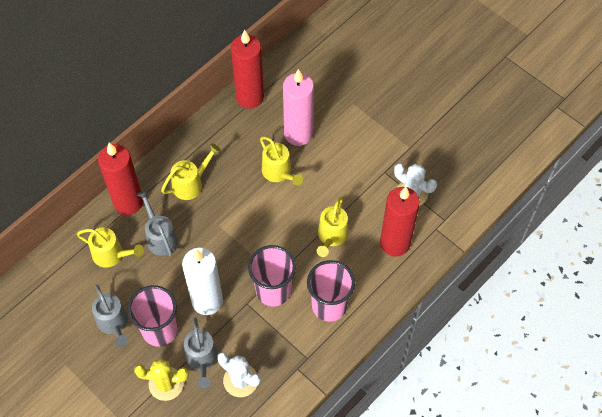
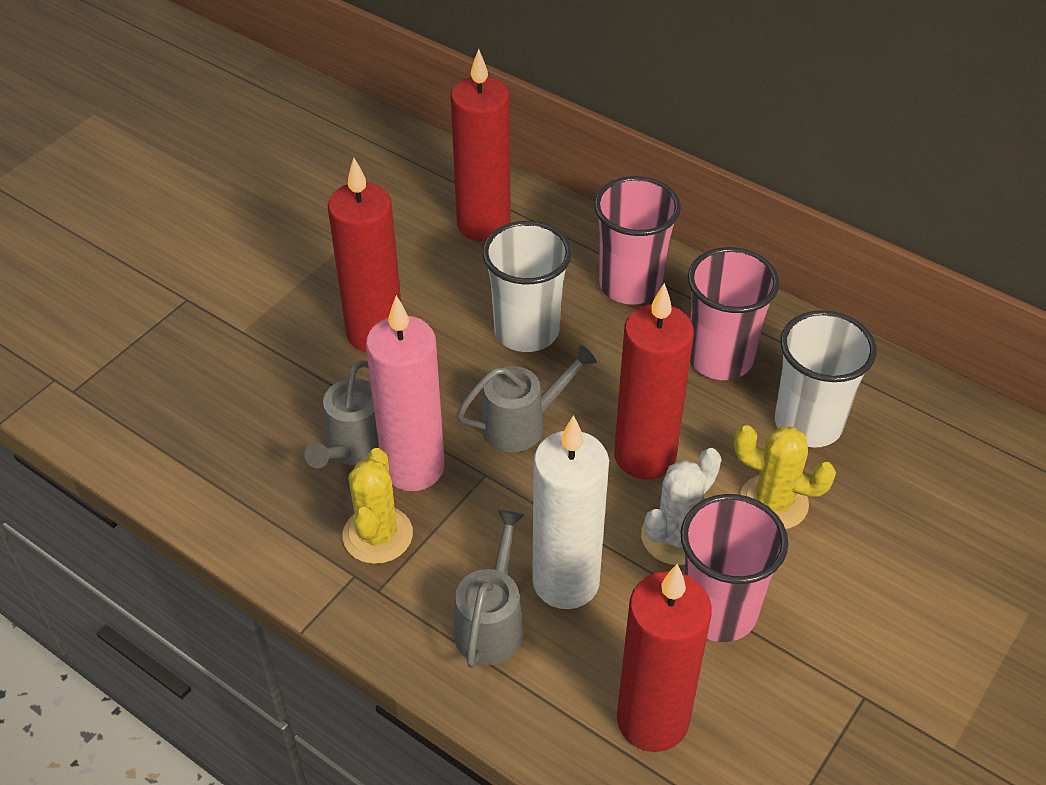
red candle: 3 -> 4
white cactus: 2 -> 1
white cup: 0 -> 2
yellow cactus: 1 -> 2
yellow watering can: 4 -> 0

